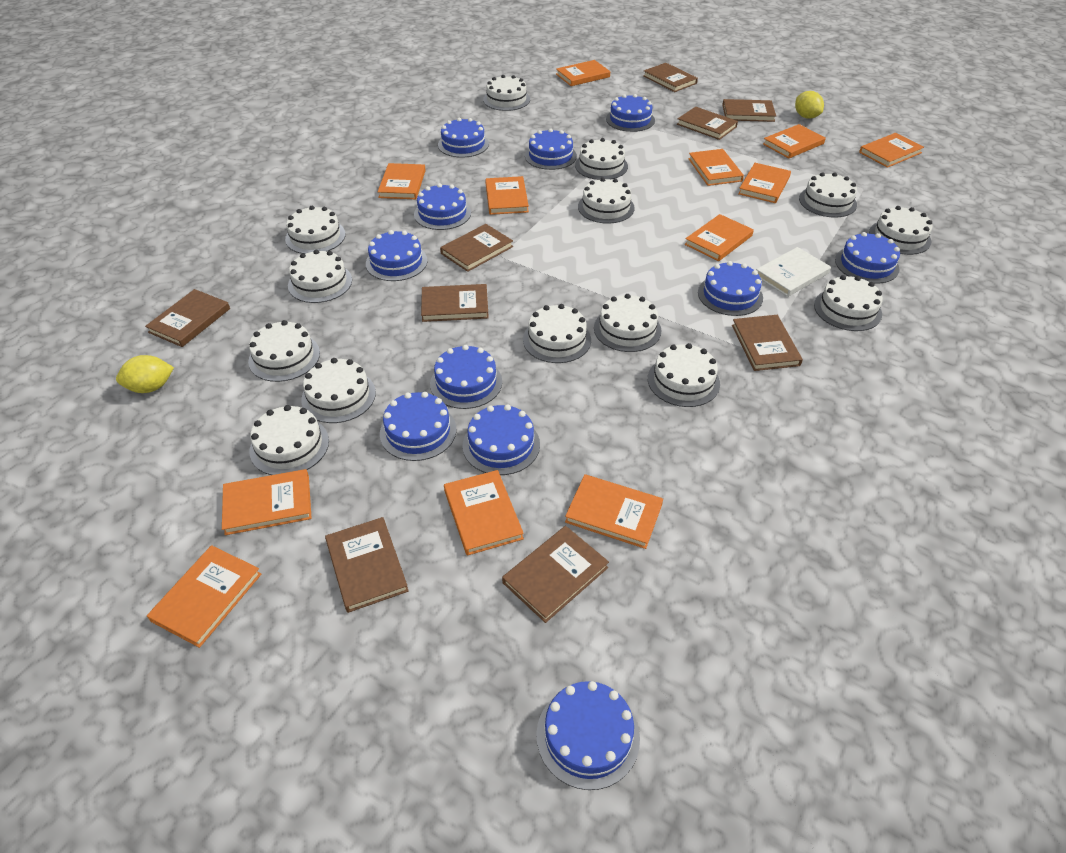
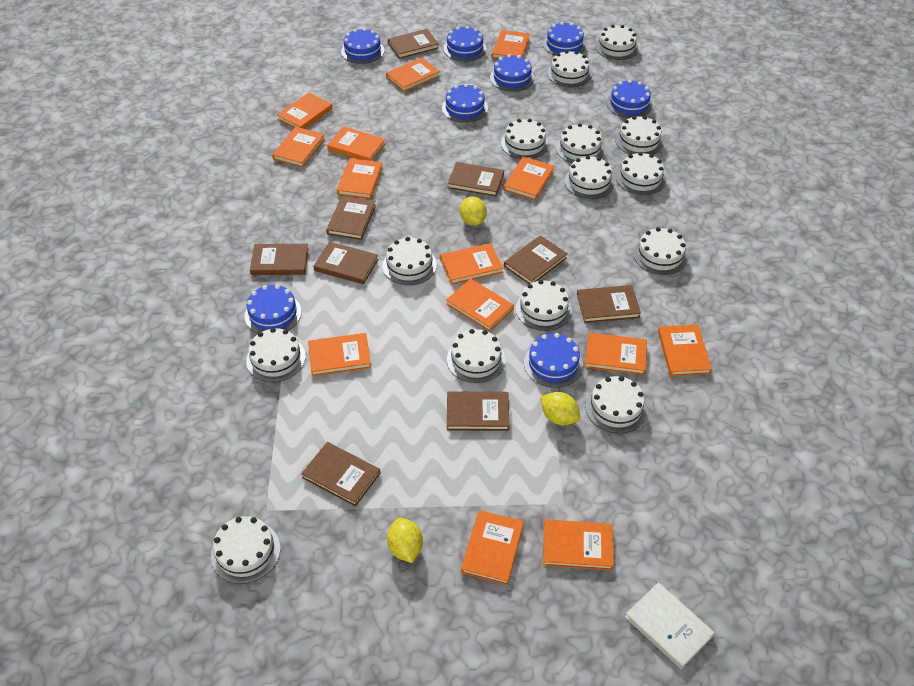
blue cake: 11 -> 8
orange book: 12 -> 14
yellow lemon: 2 -> 3

